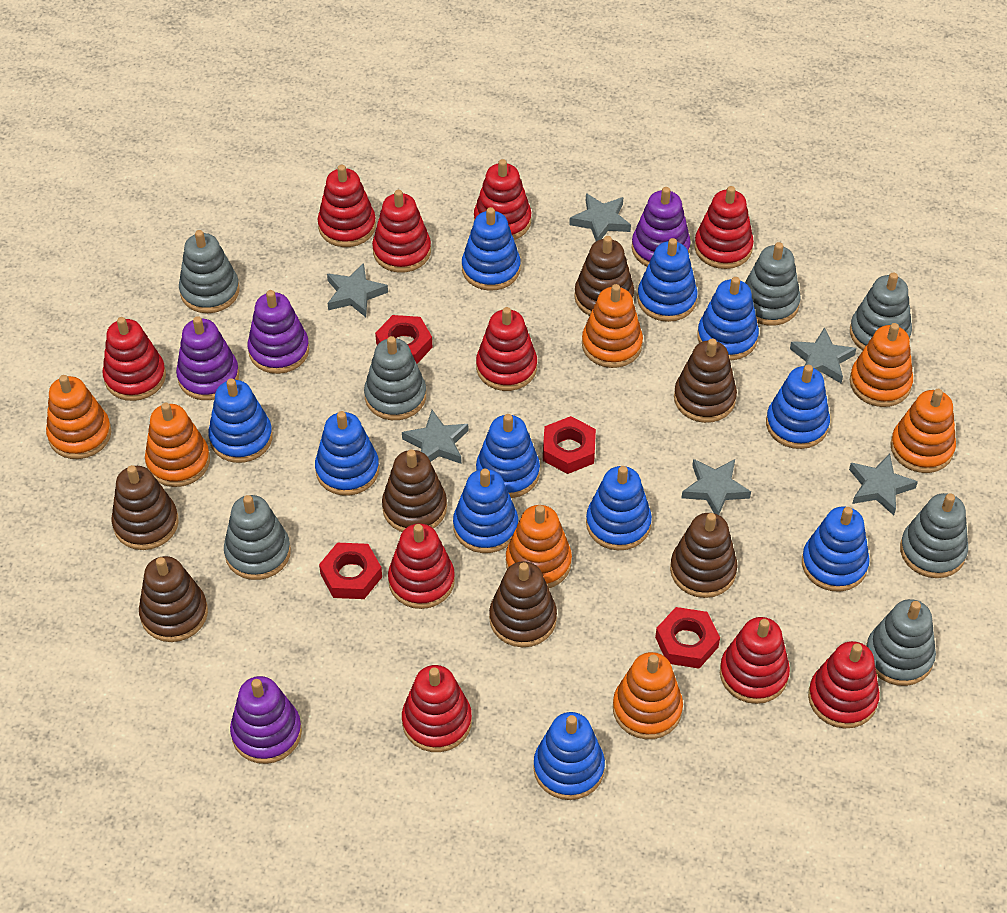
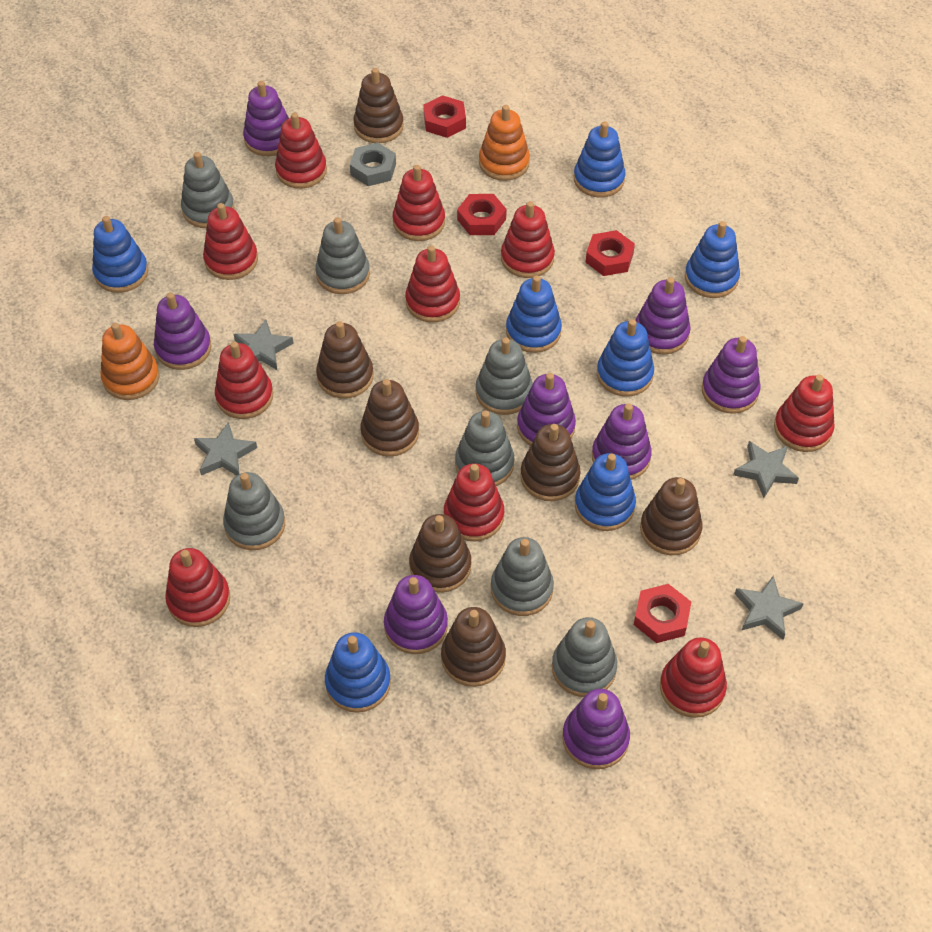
blue stacking toy: 11 -> 7
grey nut: 0 -> 1
grey star: 6 -> 4
orange stacking toy: 7 -> 2
purple stacking toy: 4 -> 8

